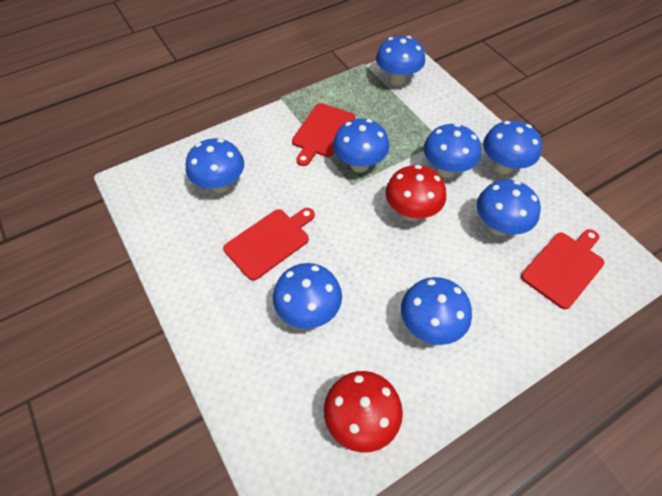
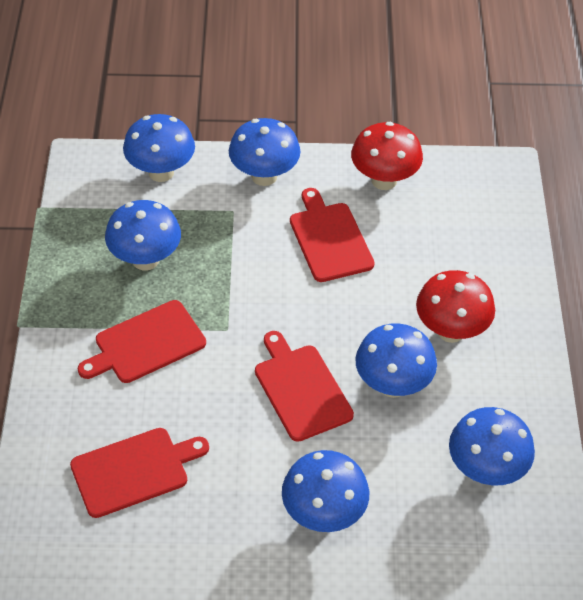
blue mushroom: 8 -> 6
red cutting board: 3 -> 4

